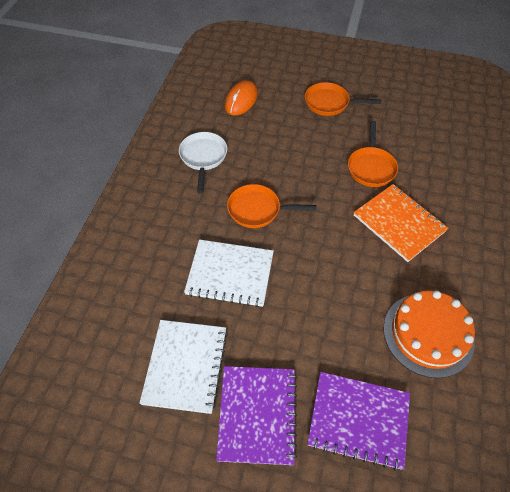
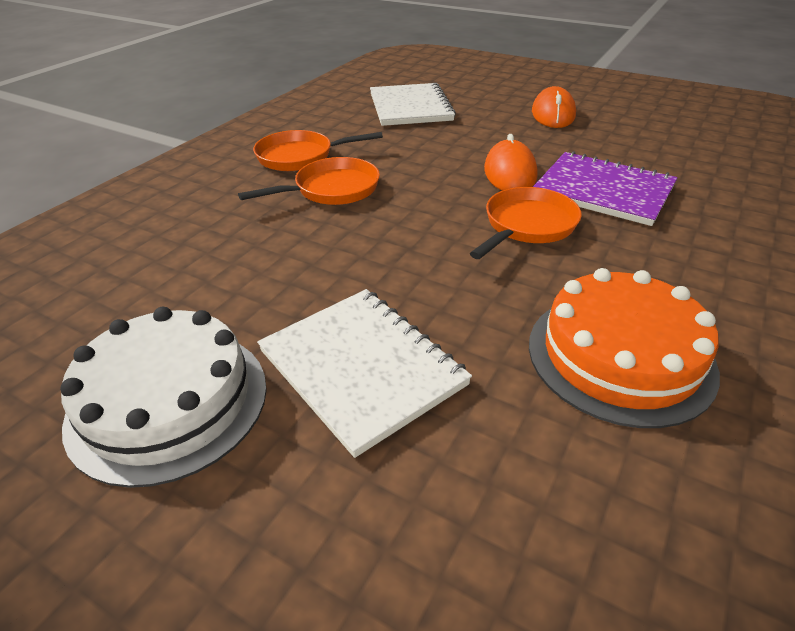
orange mouse: 1 -> 2
orange notebook: 1 -> 0
purple notebook: 2 -> 1
white cake: 0 -> 1
white pan: 1 -> 0

